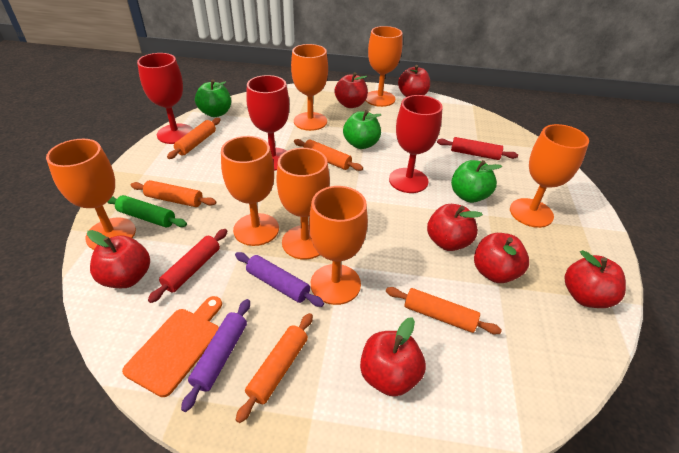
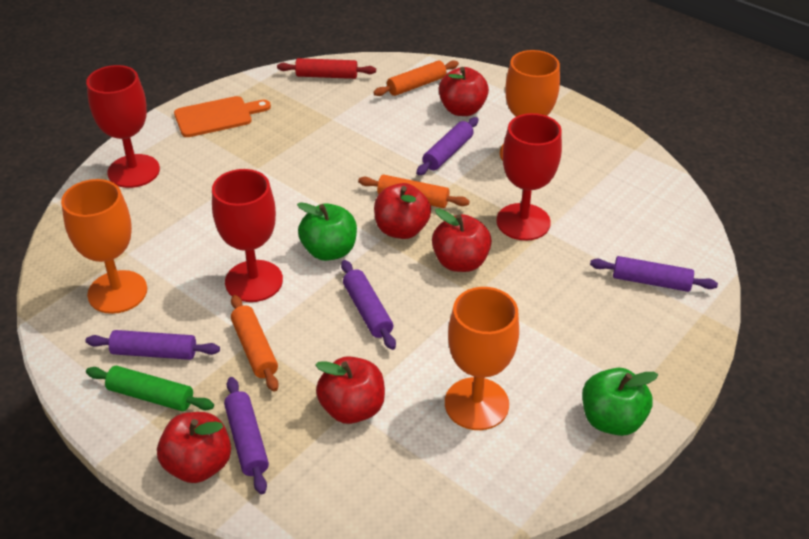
green apple: 3 -> 2
orange goblet: 7 -> 3
orange rolling pin: 5 -> 3
purple rolling pin: 2 -> 5
red apple: 7 -> 5
red rolling pin: 2 -> 1

